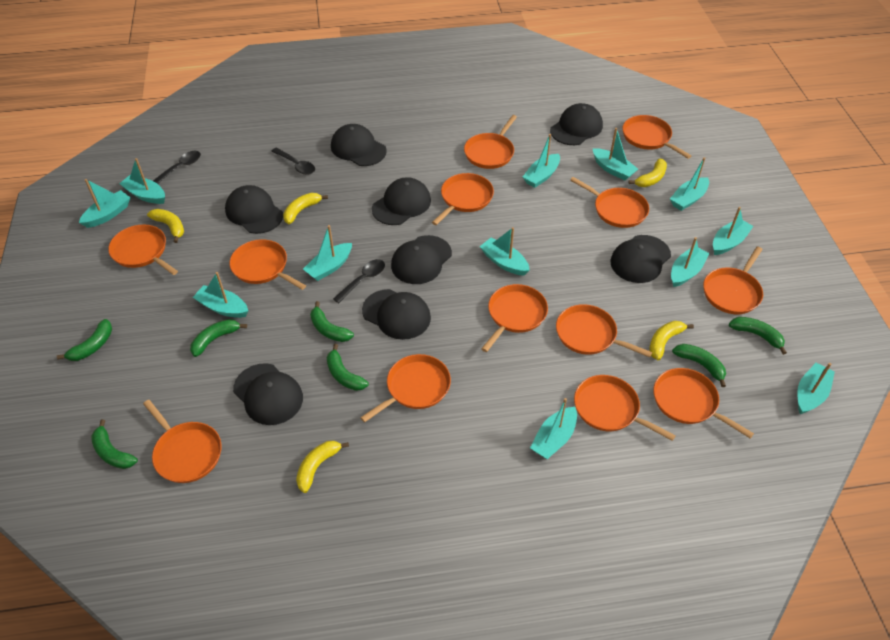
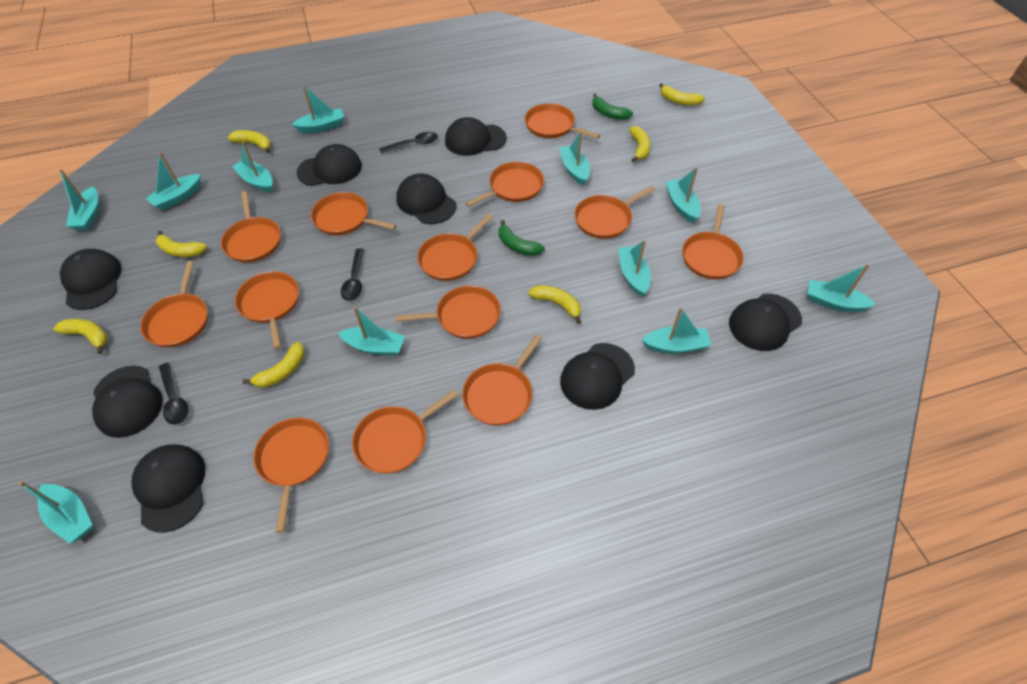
green banana: 7 -> 2
turquoise boat: 12 -> 11
yellow banana: 5 -> 7

